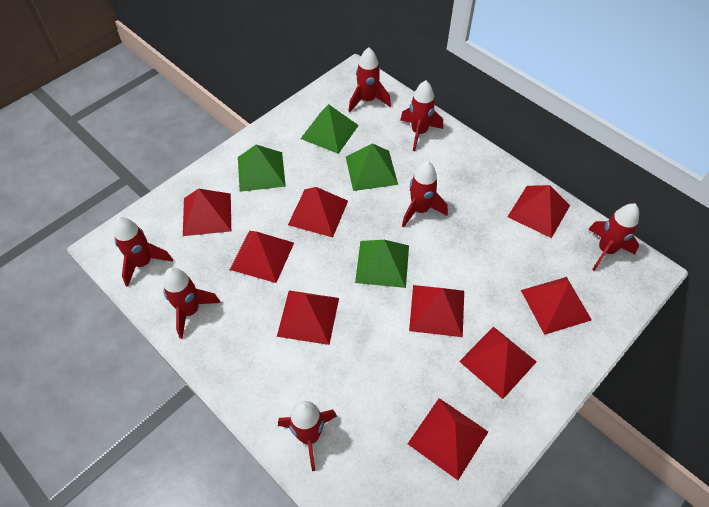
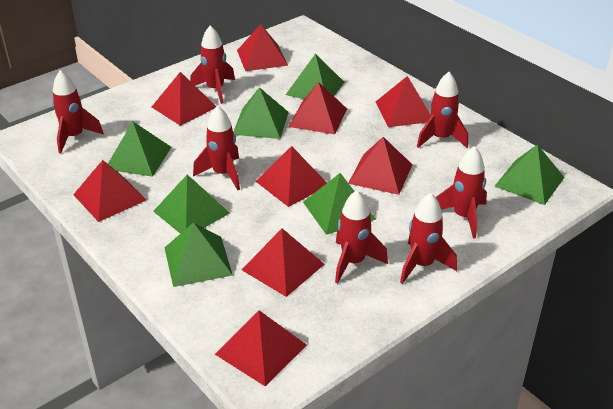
green pyramid: 4 -> 7

